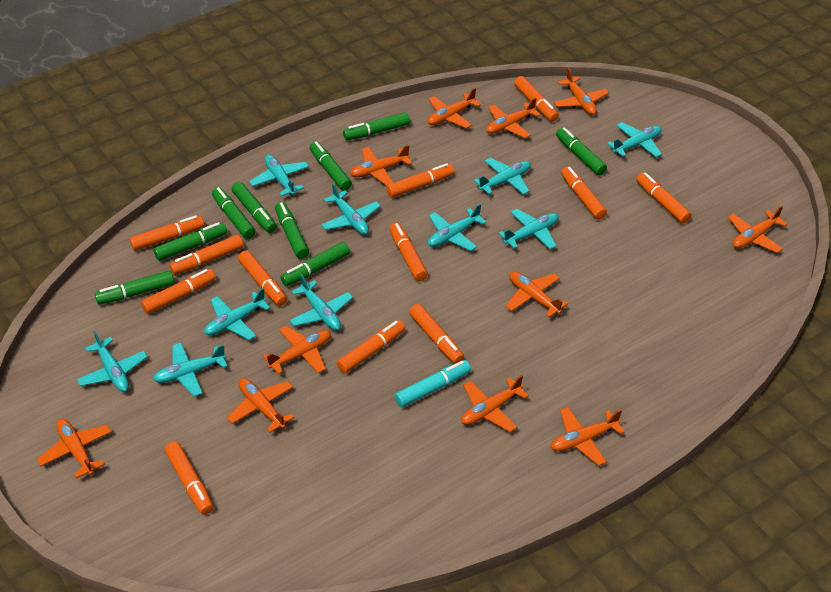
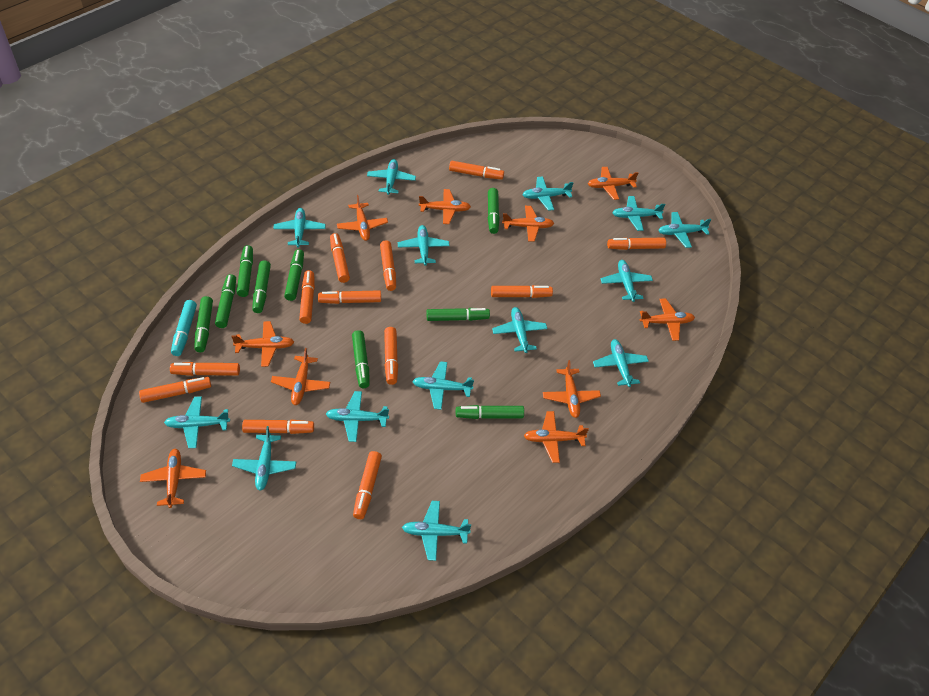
orange plane: 11 -> 10
turquoise plane: 10 -> 14

